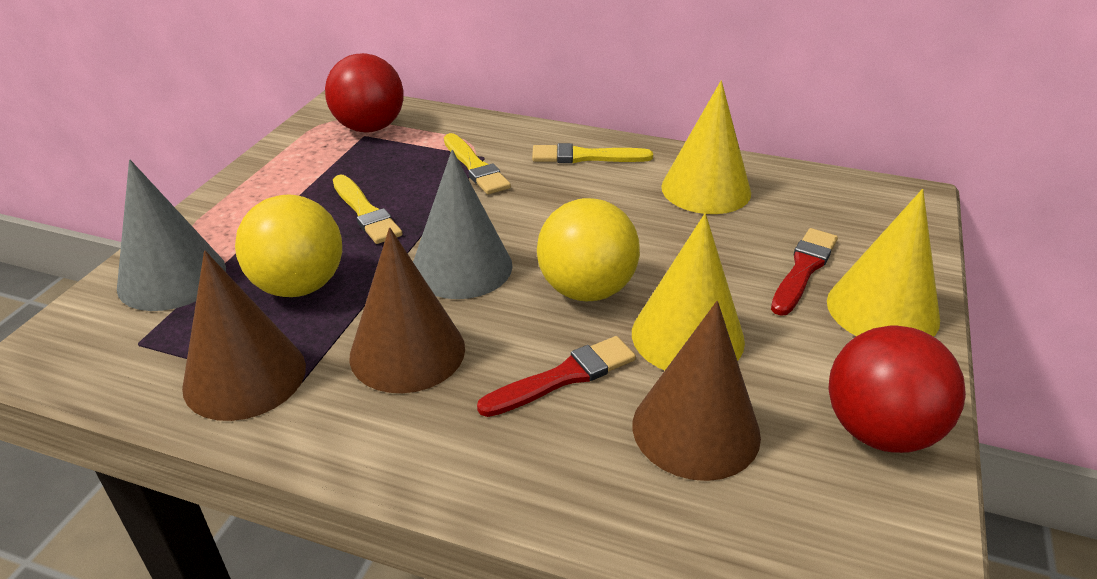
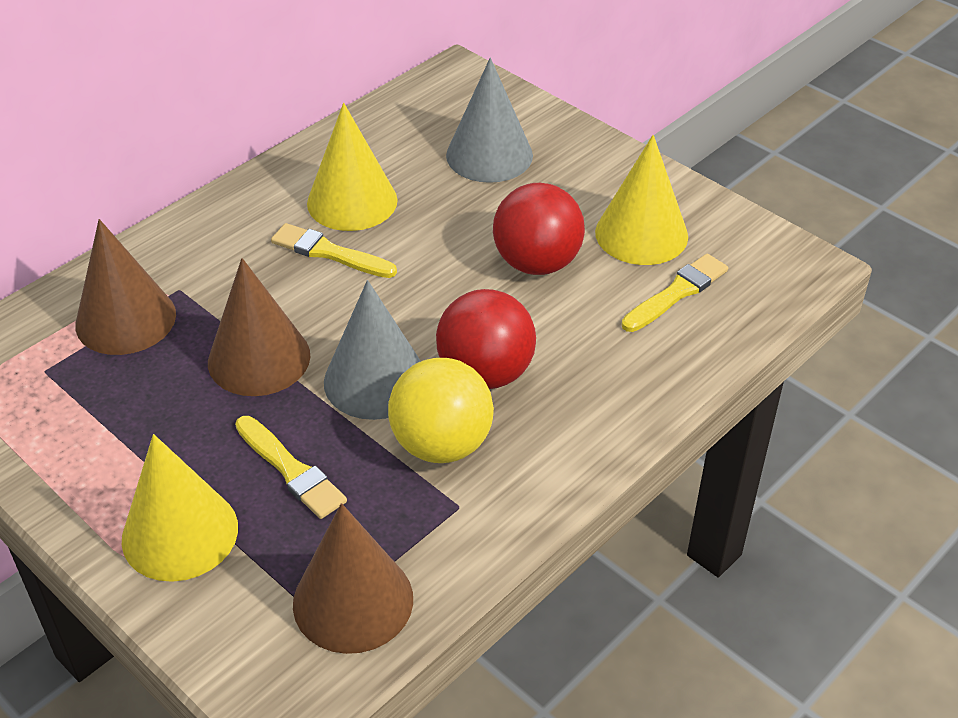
red brush: 2 -> 0
yellow ball: 2 -> 1

